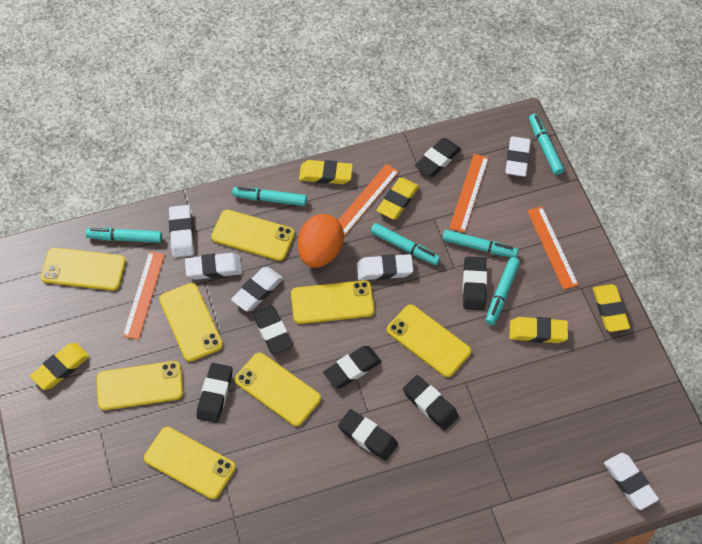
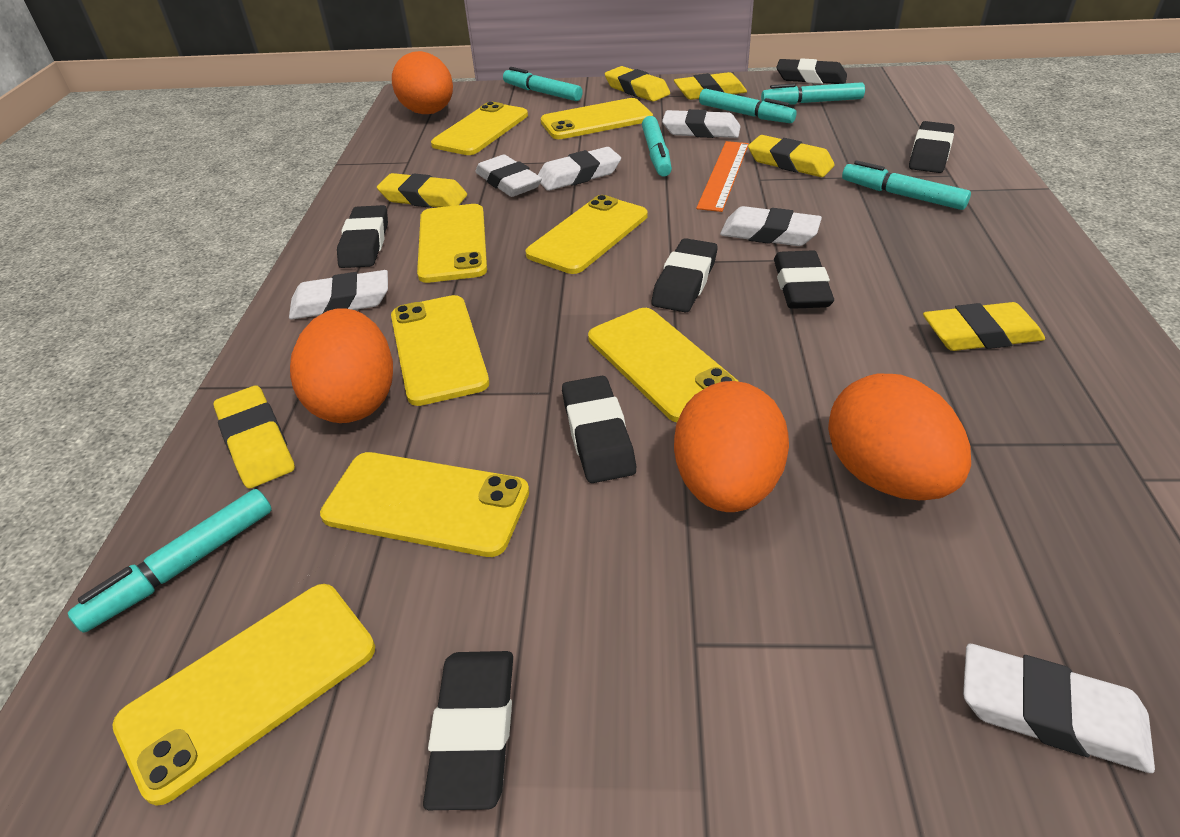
orange egg: 1 -> 4
orange ruler: 4 -> 1
yellow eraser: 5 -> 6

